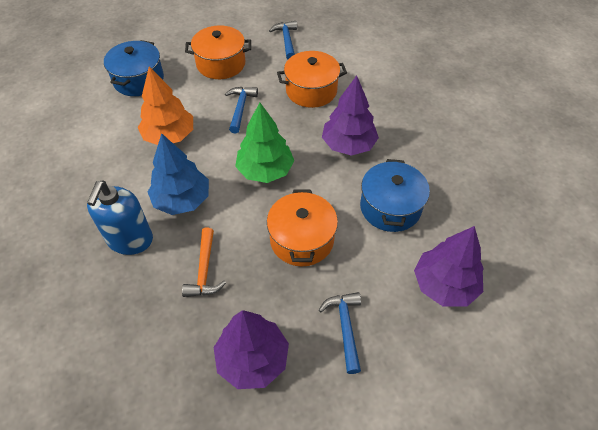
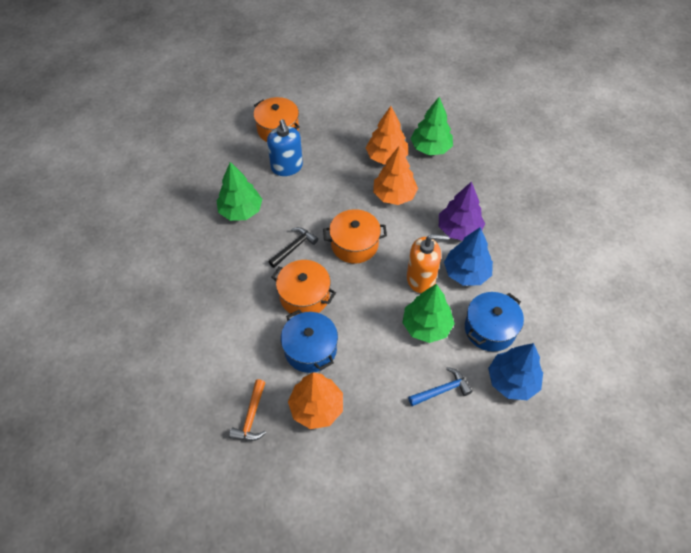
black hammer: 0 -> 1
blue hammer: 3 -> 1
blue tree: 1 -> 2
green tree: 1 -> 3
orange soap dispenser: 0 -> 1
orange tree: 1 -> 3
purple tree: 3 -> 1

